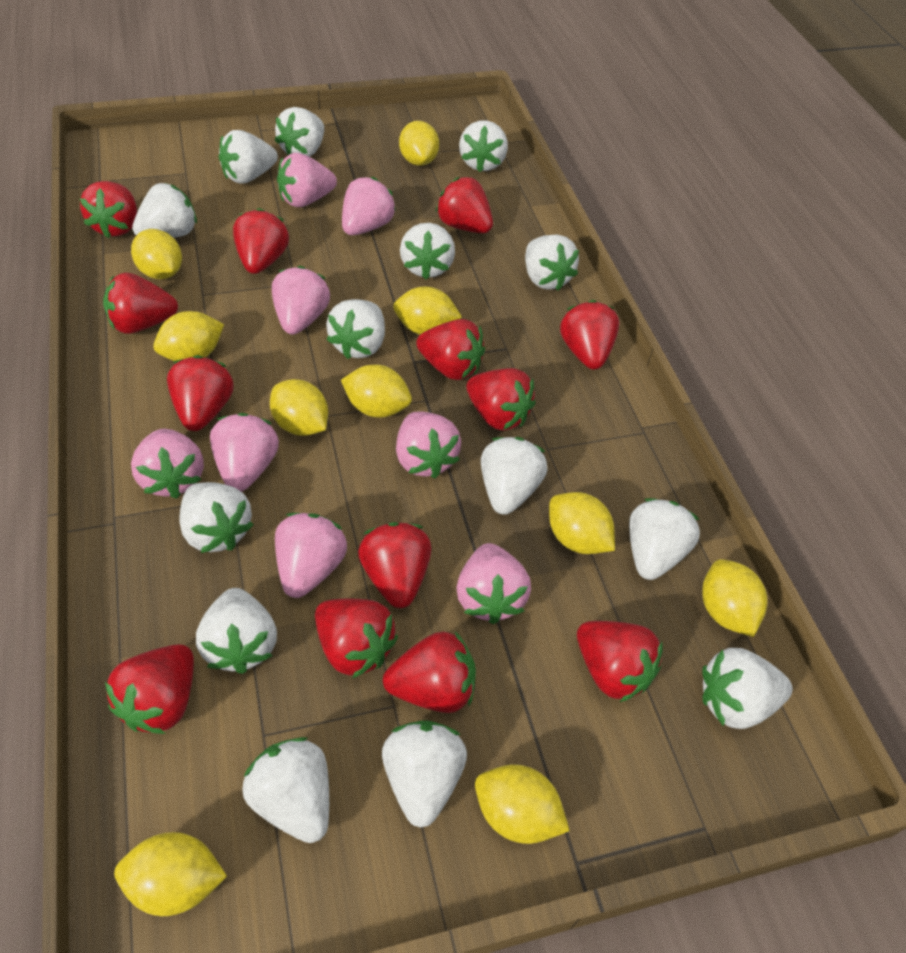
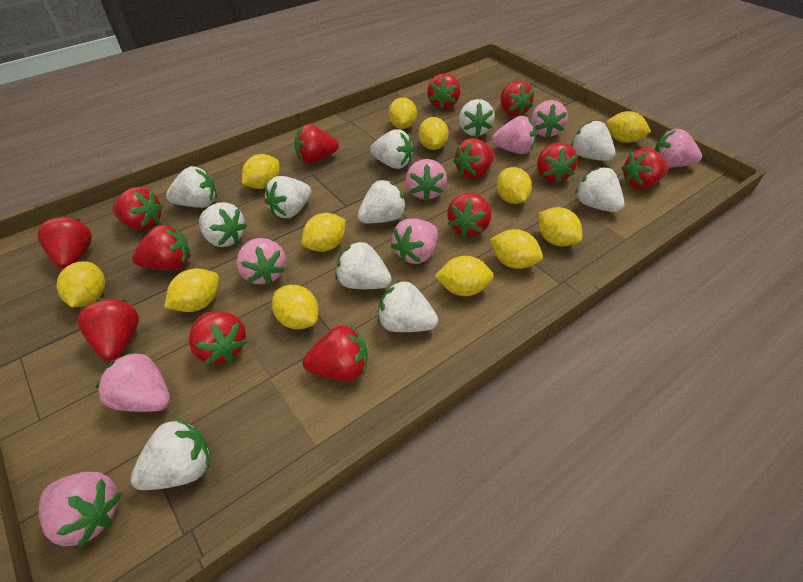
white strawberry: 14 -> 11
yellow lemon: 10 -> 12

